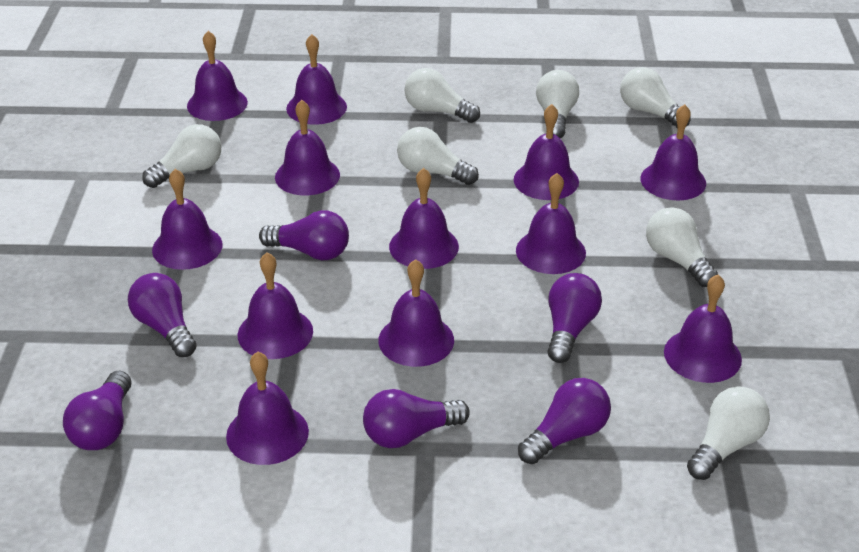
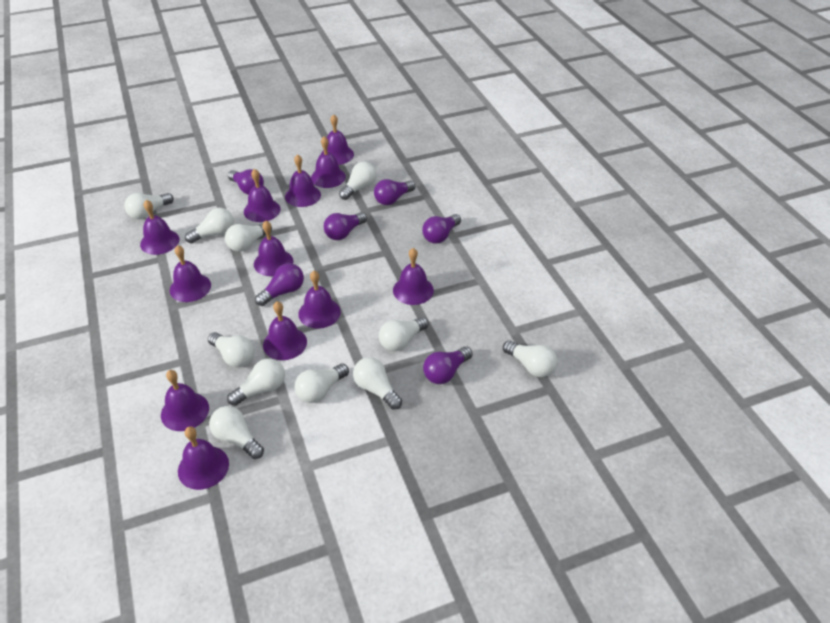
white light bulb: 7 -> 11

